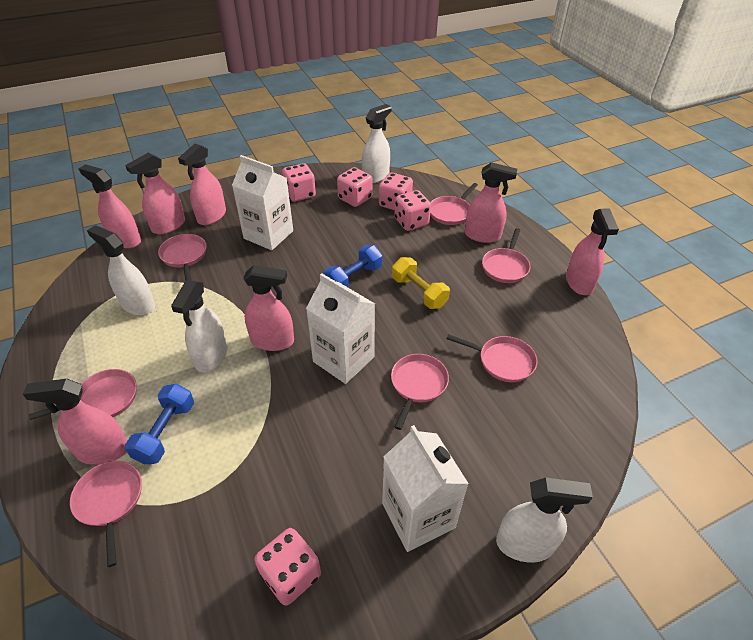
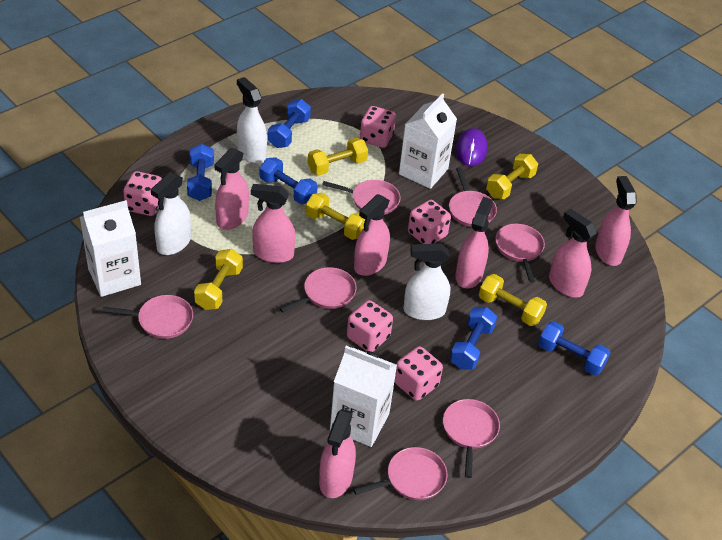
blue dumbbell: 2 -> 5
purple mouse: 0 -> 1
white spray bottle: 4 -> 3
yellow dumbbell: 1 -> 5

